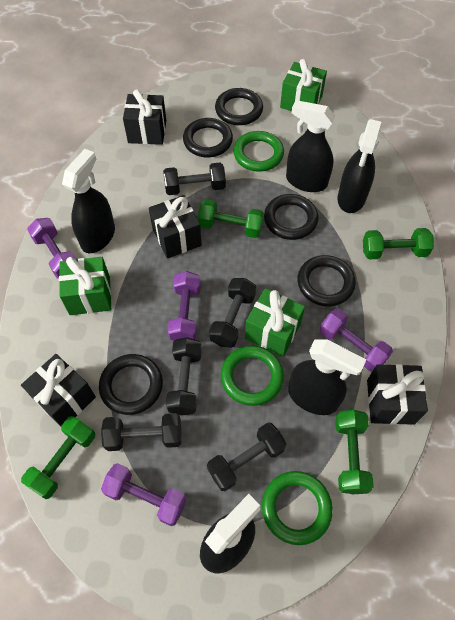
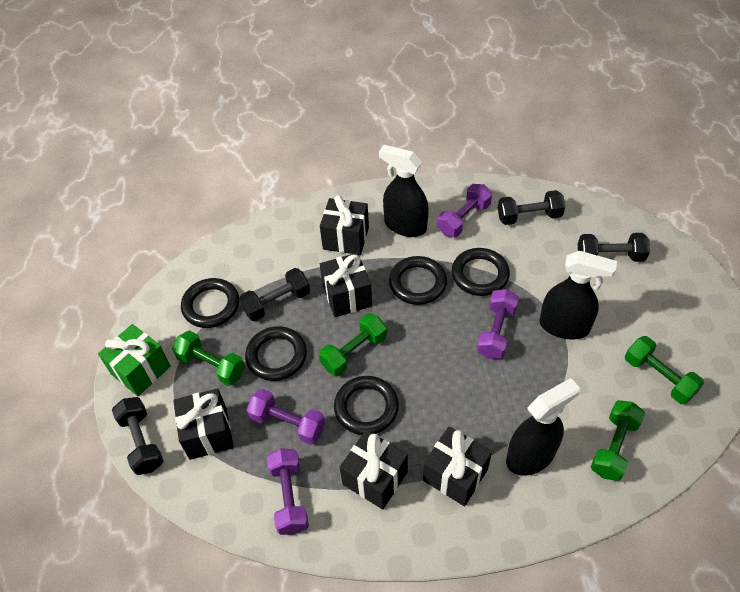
black dumbbell: 5 -> 4
black gift: 4 -> 5
black spray bottle: 5 -> 3
green gift: 3 -> 1
green ring: 3 -> 0

